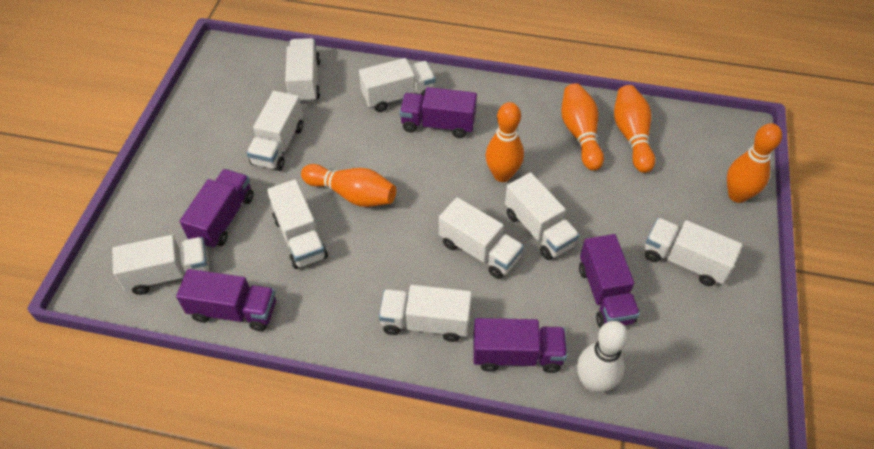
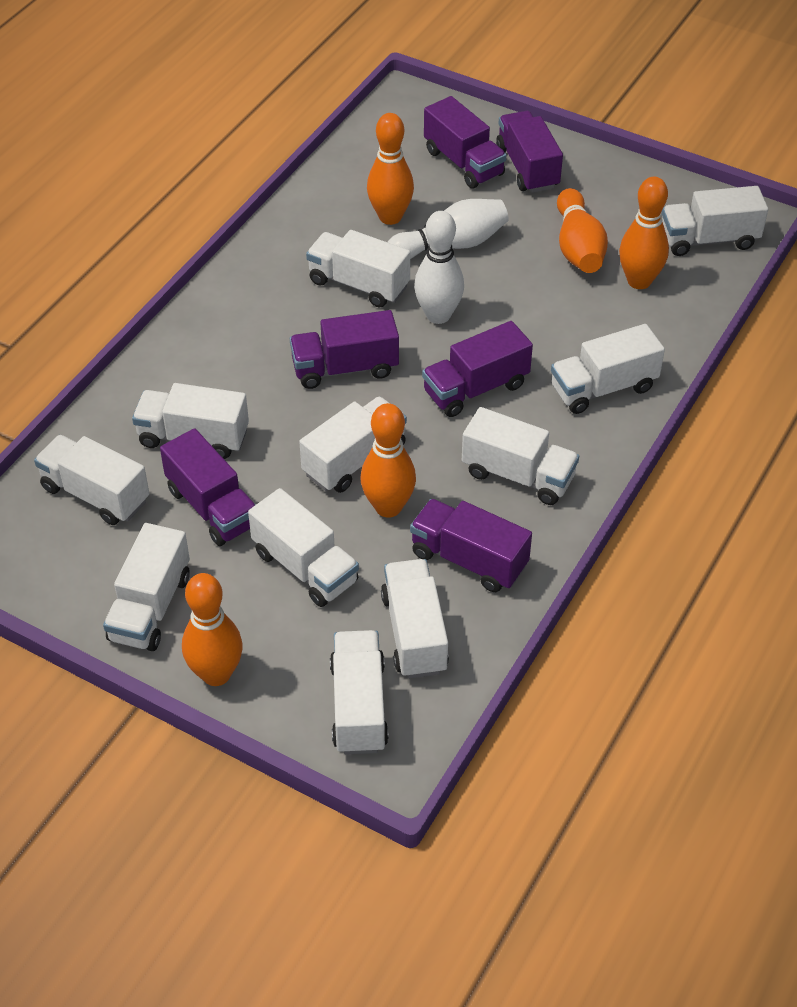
purple truck: 5 -> 6
white bowling pin: 1 -> 2
white truck: 9 -> 11

